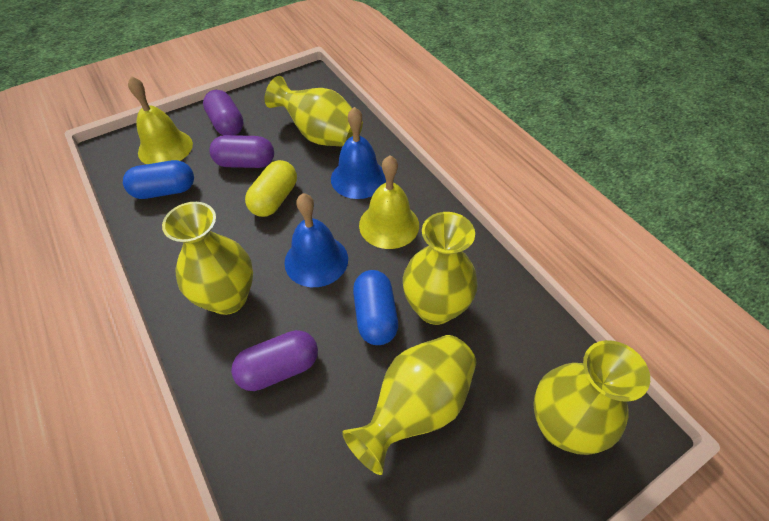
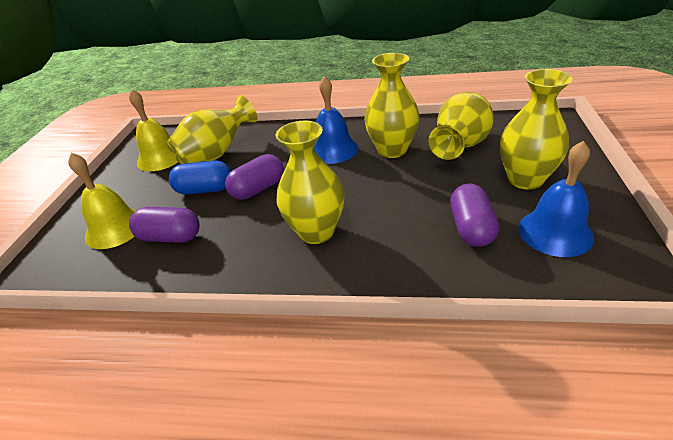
blue capsule: 2 -> 1
yellow capsule: 1 -> 0

